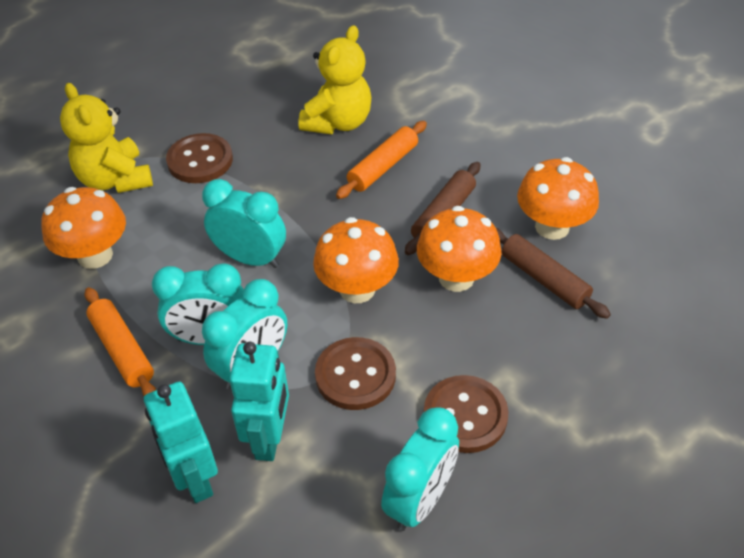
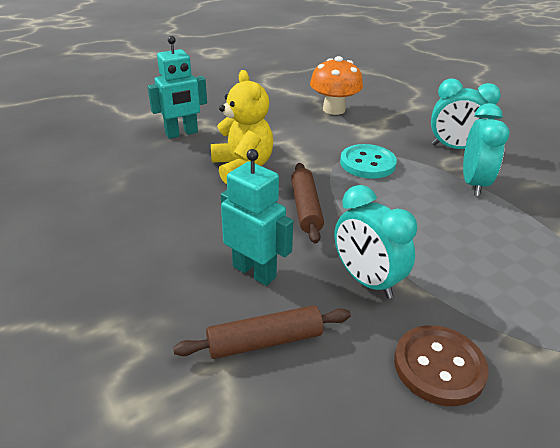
brown button: 3 -> 1
orange mushroom: 4 -> 1
orange rolling pin: 2 -> 0
turquoise button: 0 -> 1
turquoise clock: 4 -> 3
yellow teddy bear: 2 -> 1

